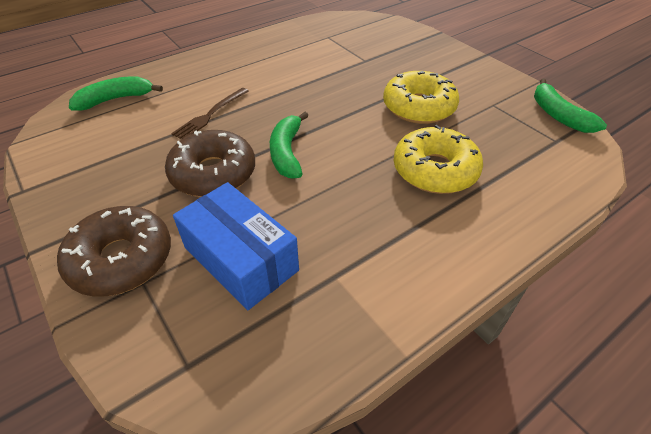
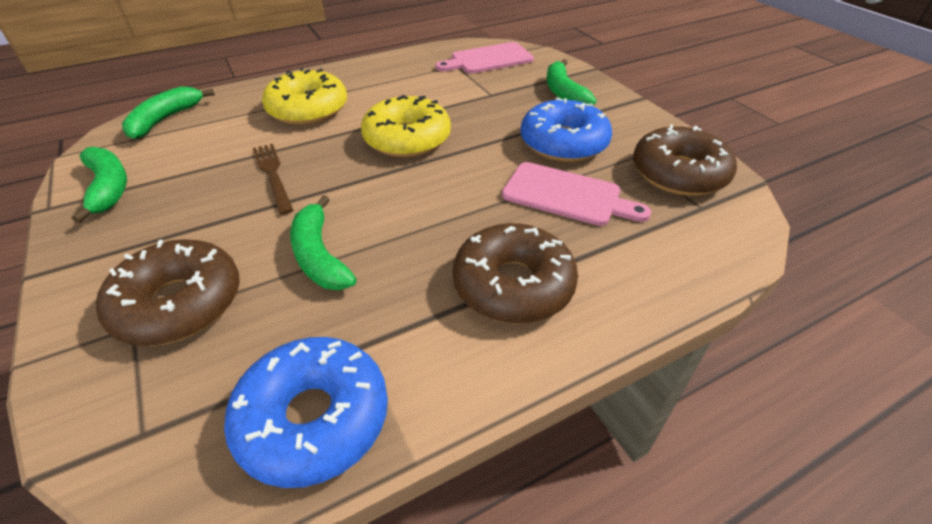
blue box: 1 -> 0
blue donut: 0 -> 2
brown donut: 2 -> 3
green banana: 3 -> 4
pink cutting board: 0 -> 2

